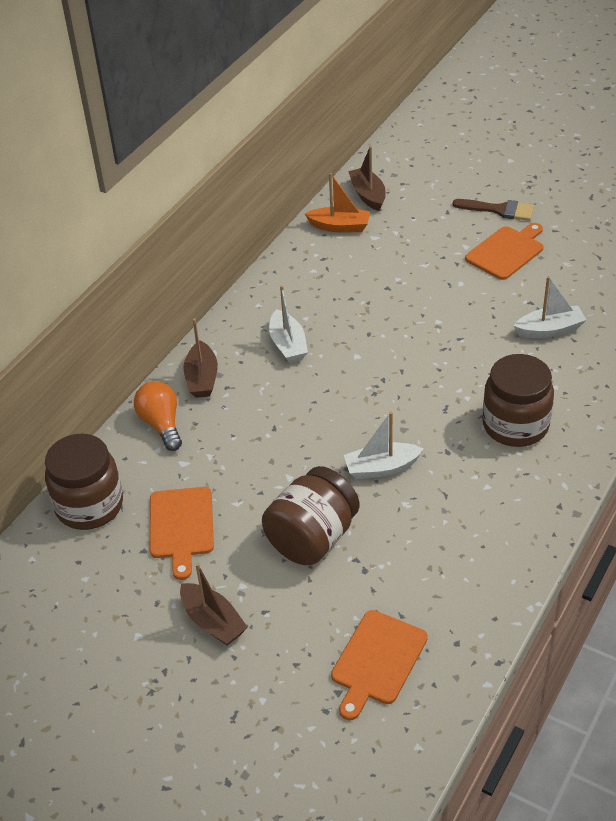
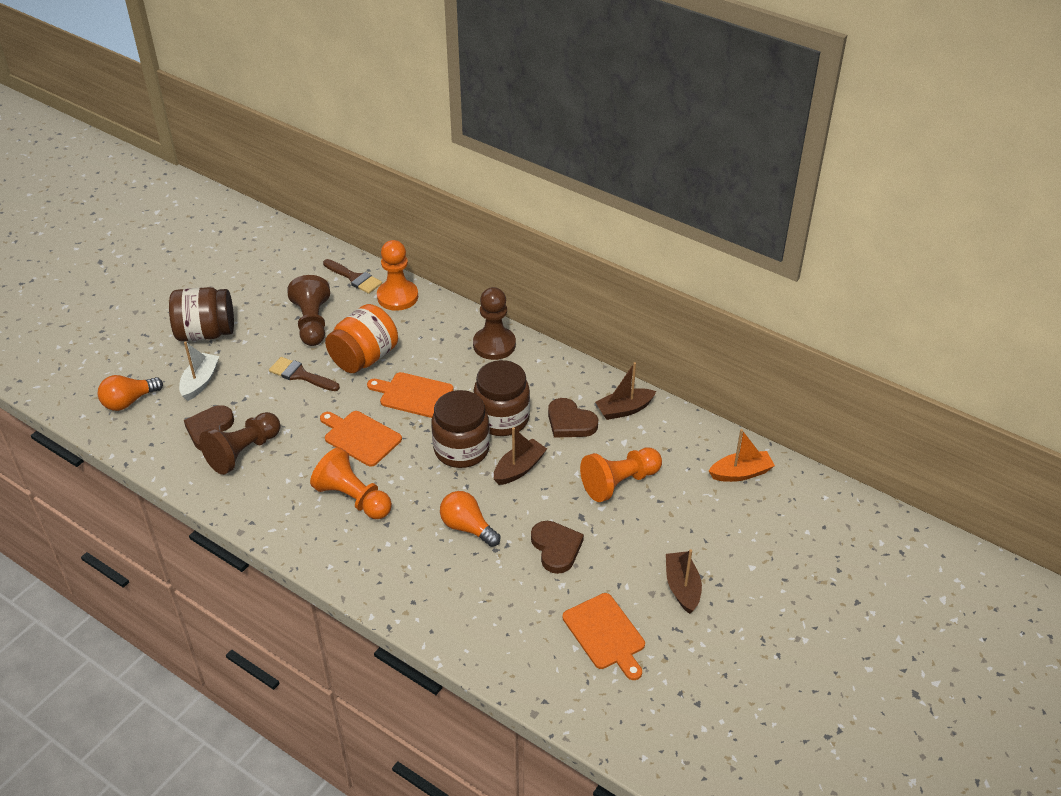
brown brush: 1 -> 2
brown heart: 0 -> 3
brown pawn: 0 -> 3
orange jar: 0 -> 1
orange light bulb: 1 -> 2
orange pawn: 0 -> 3
white boat: 3 -> 1

